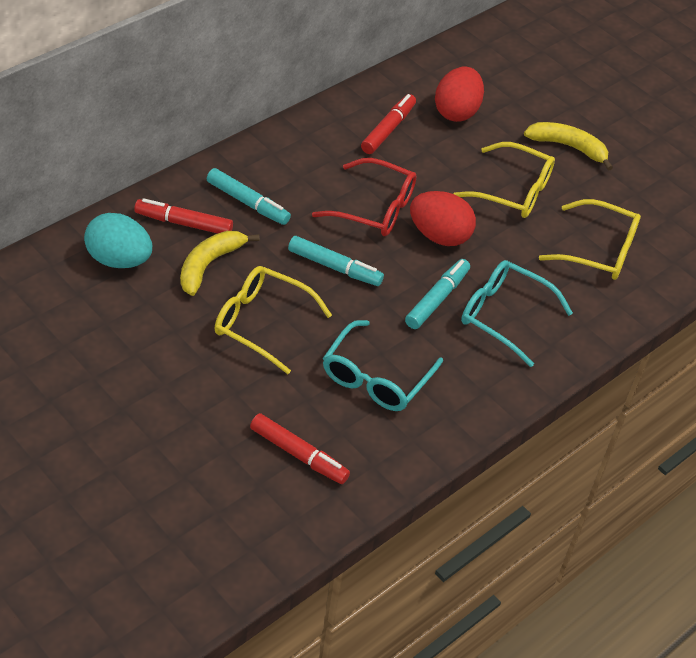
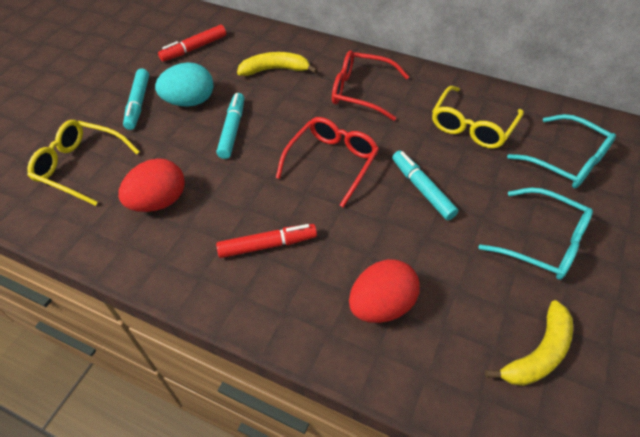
red glasses: 1 -> 2
red marker: 3 -> 2
yellow glasses: 3 -> 2

